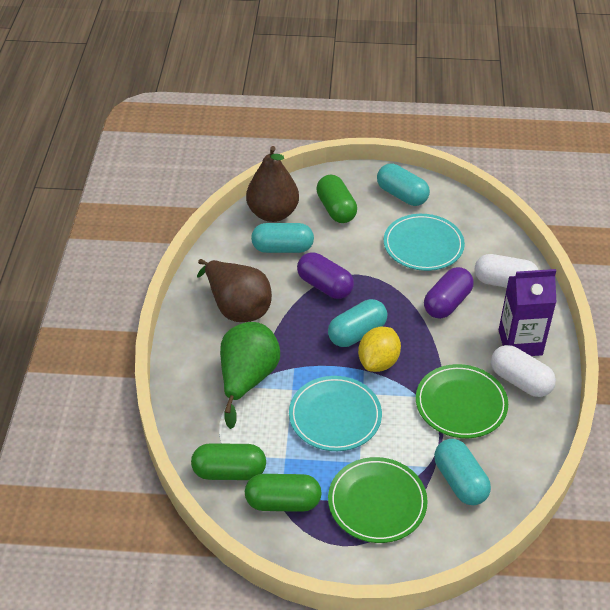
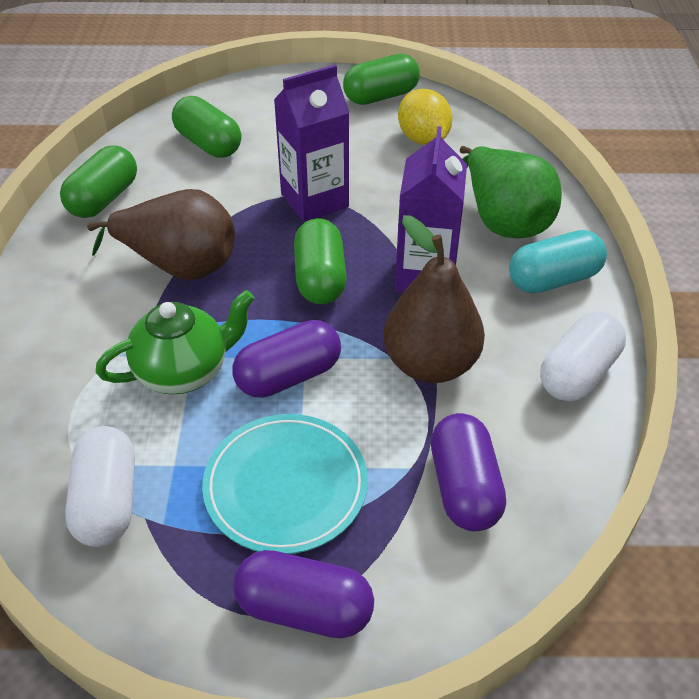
green capsule: 3 -> 4
green plate: 2 -> 0
green teapot: 0 -> 1
purple capsule: 2 -> 3
purple carton: 1 -> 2
turquoise capsule: 4 -> 1
turquoise plate: 2 -> 1

